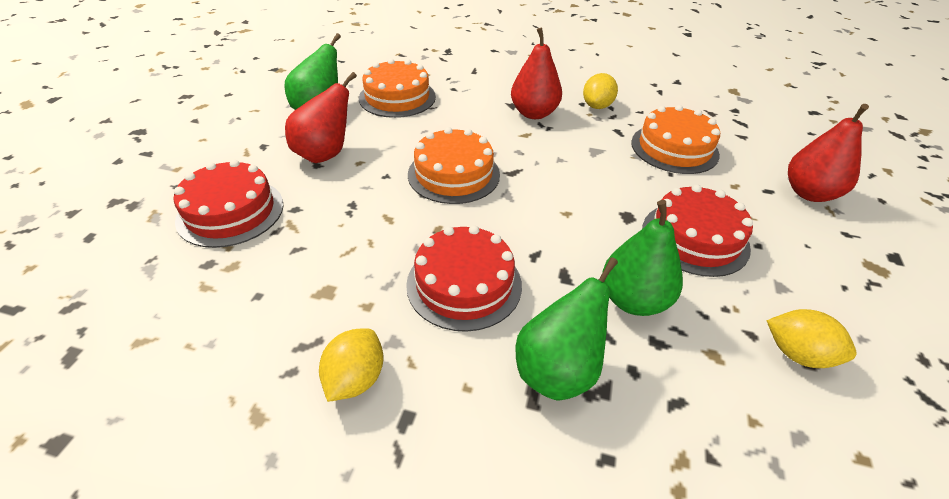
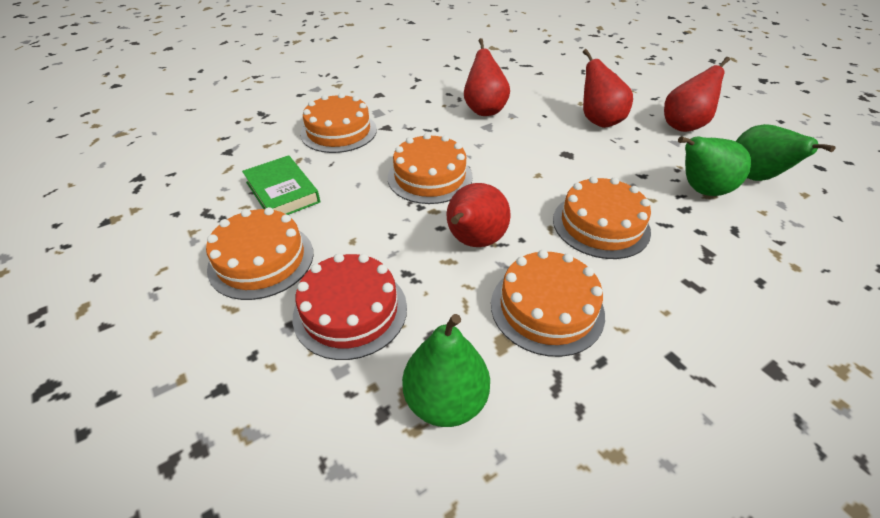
green book: 0 -> 1
orange cake: 3 -> 5
red cake: 3 -> 1
red pear: 3 -> 4
yellow lemon: 3 -> 0

